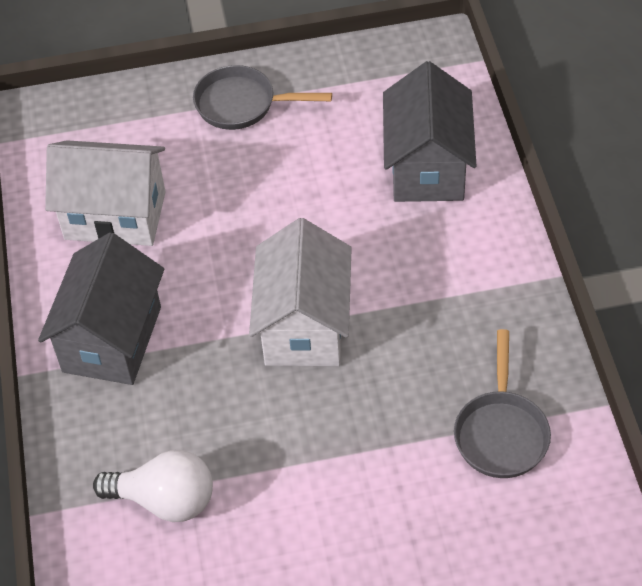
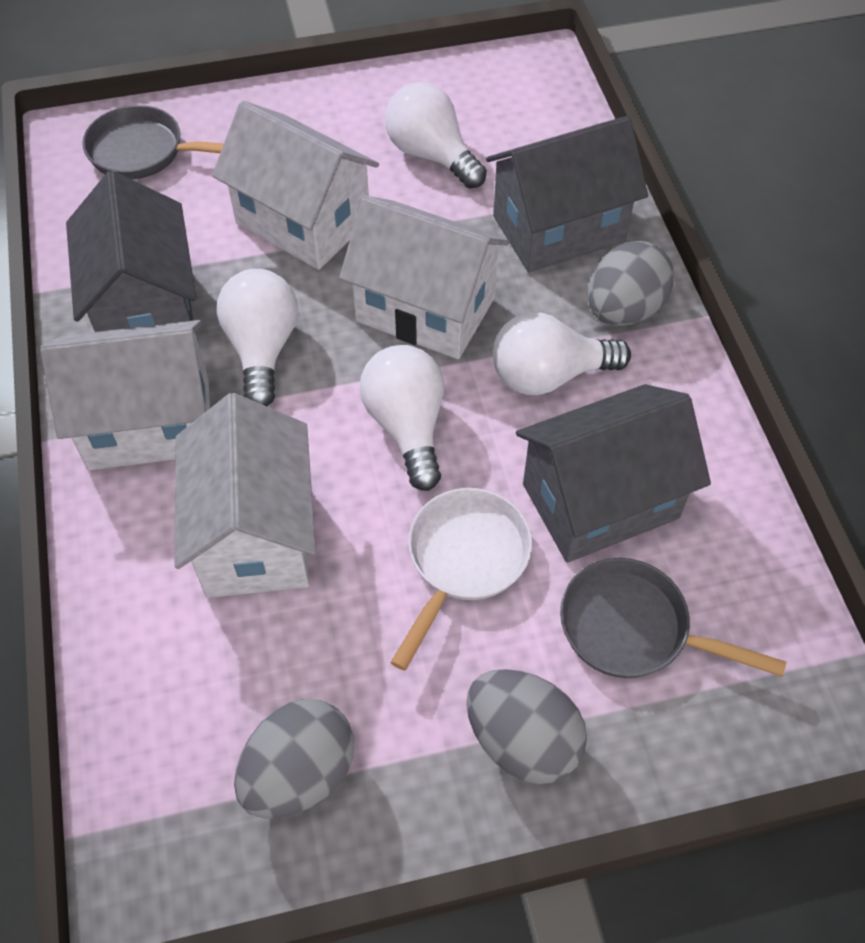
grey egg: 0 -> 3
grey house: 2 -> 3
white house: 2 -> 4
white light bulb: 1 -> 4
white pan: 0 -> 1

